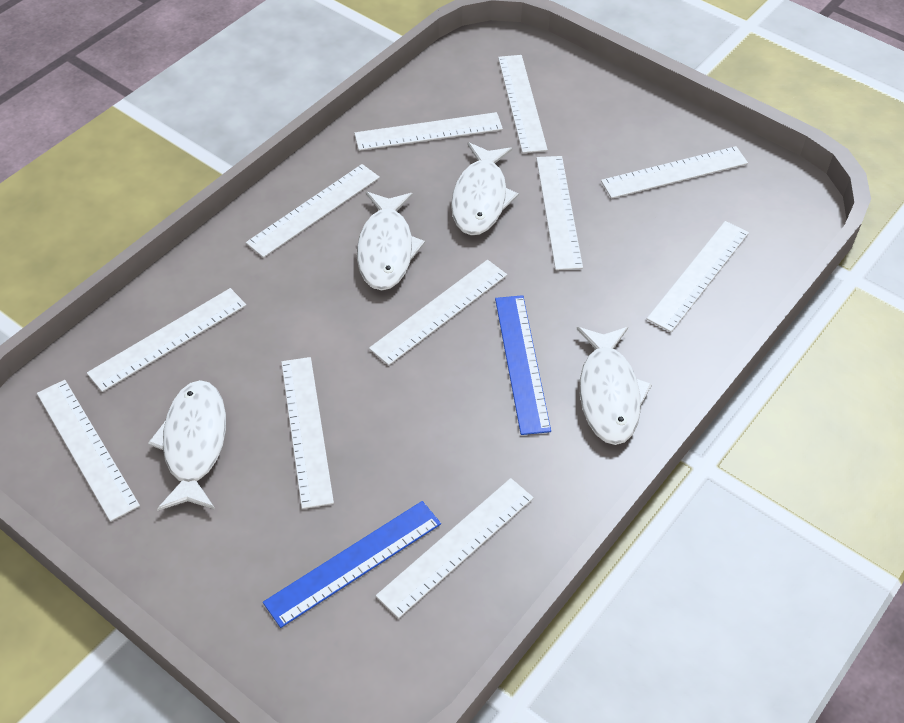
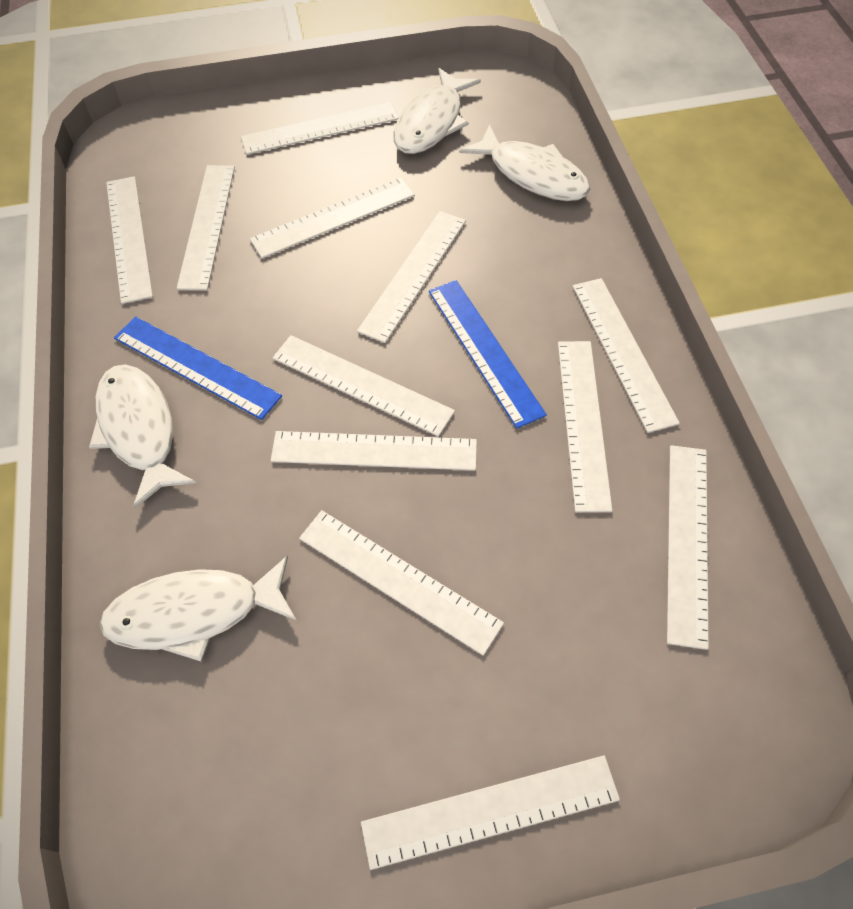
white ruler: 11 -> 12

